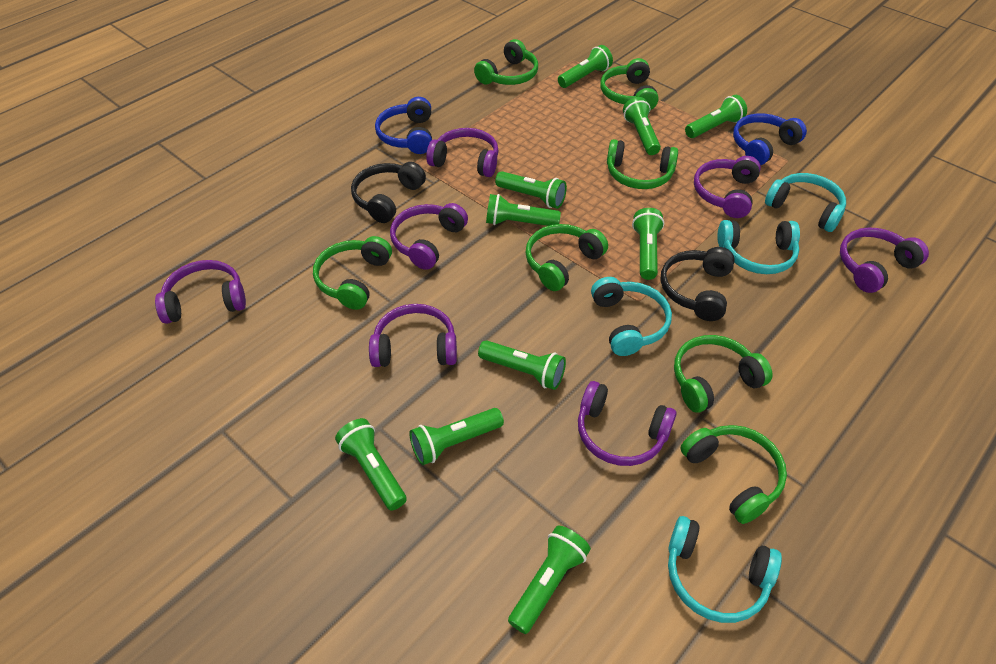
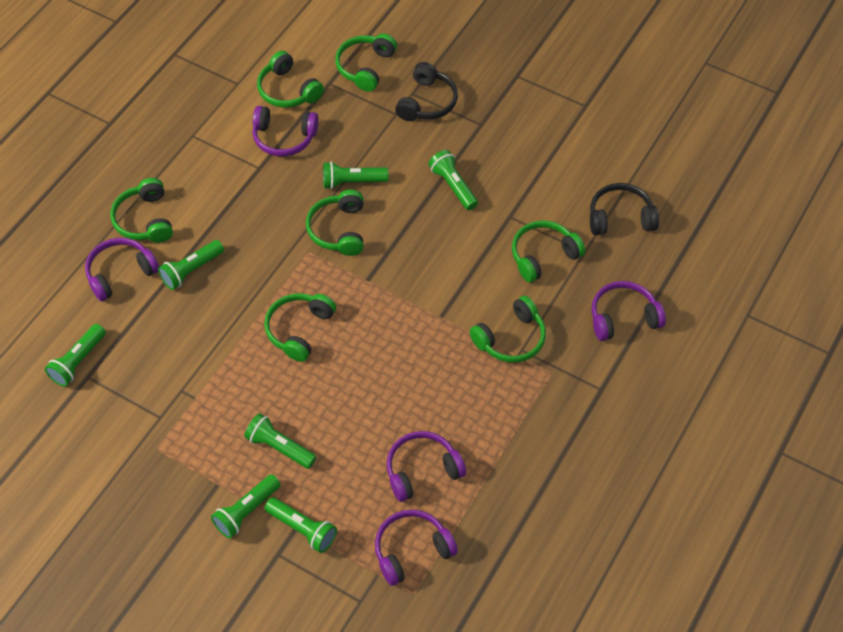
blue headphones: 2 -> 0
green flashlight: 10 -> 7
purple headphones: 7 -> 5
turquoise headphones: 4 -> 0

